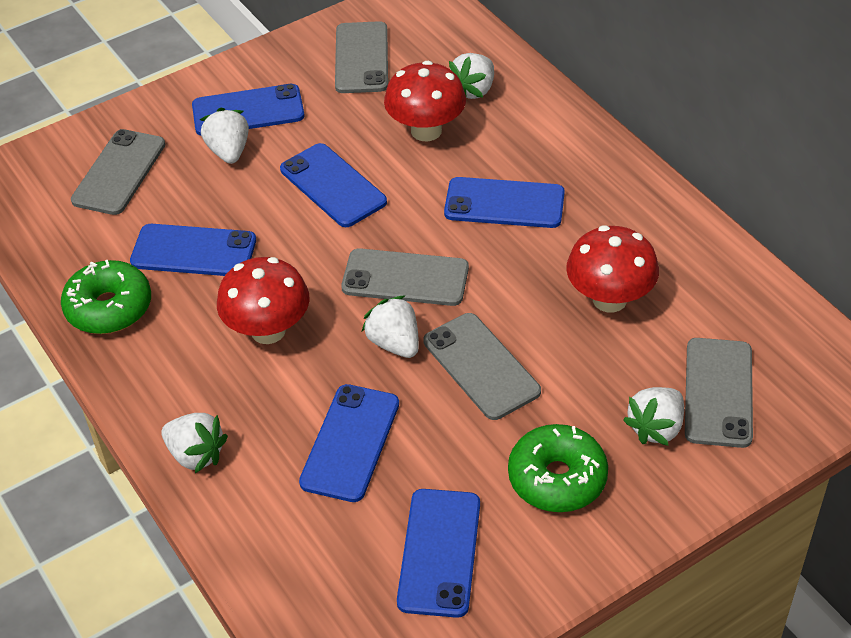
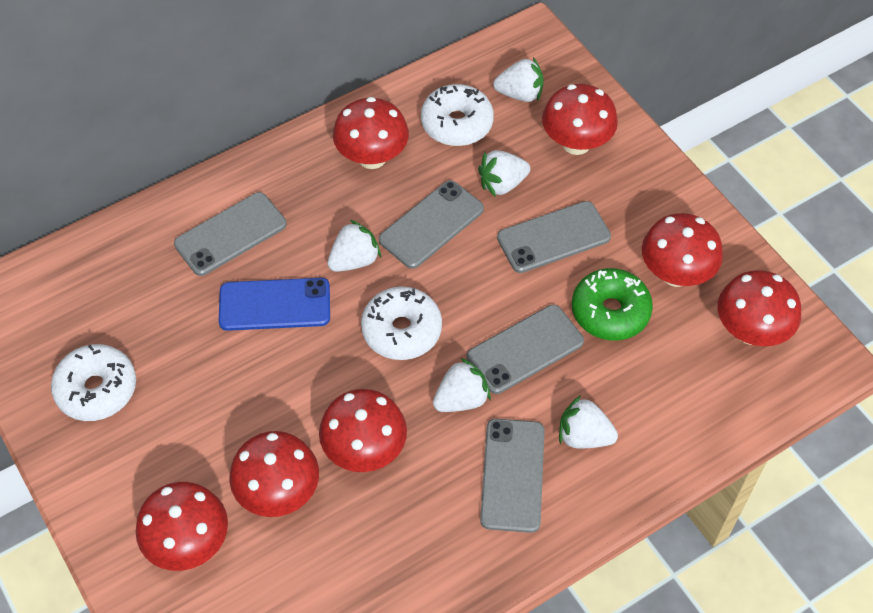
blue phone: 6 -> 1
green donut: 2 -> 1
red mushroom: 3 -> 7
white donut: 0 -> 3

